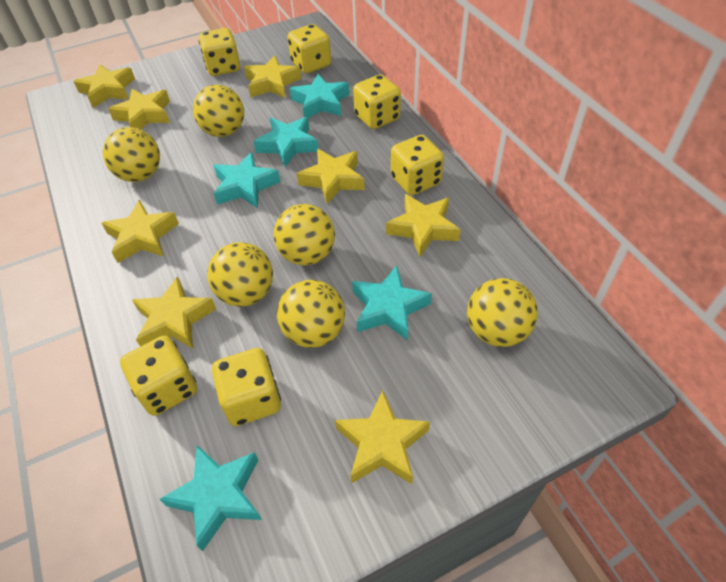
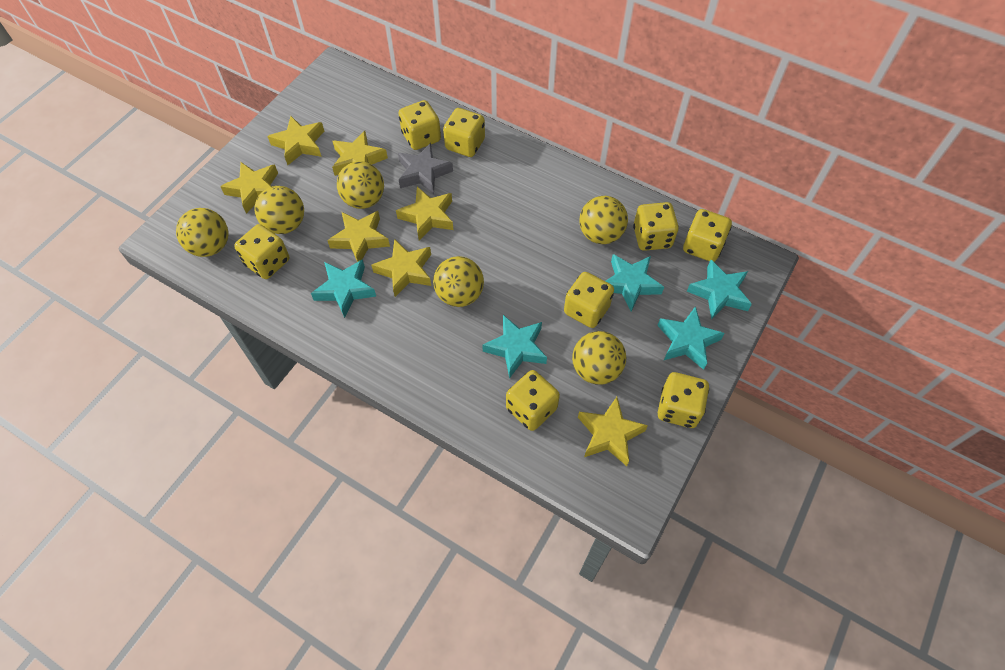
grey star: 0 -> 1
yellow dice: 6 -> 8
yellow star: 8 -> 7

